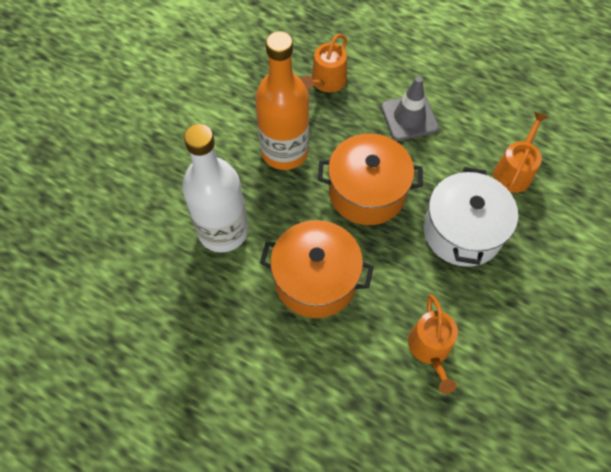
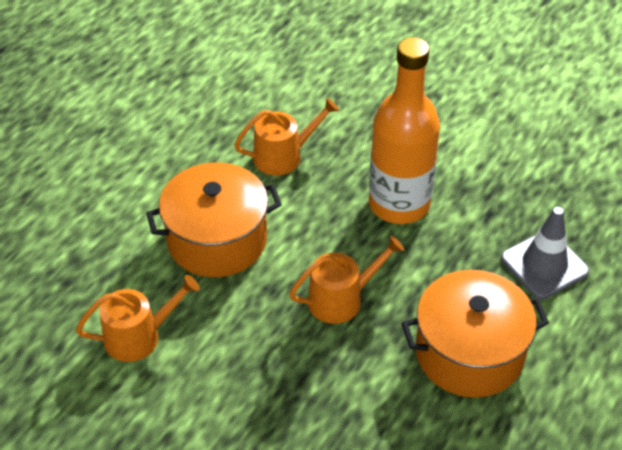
white bottle: 1 -> 0
white pot: 1 -> 0

